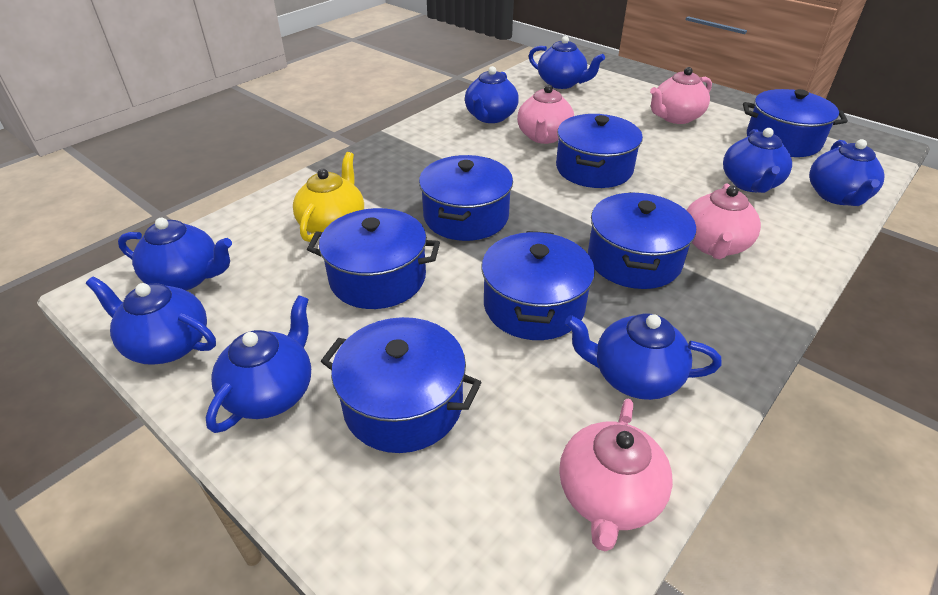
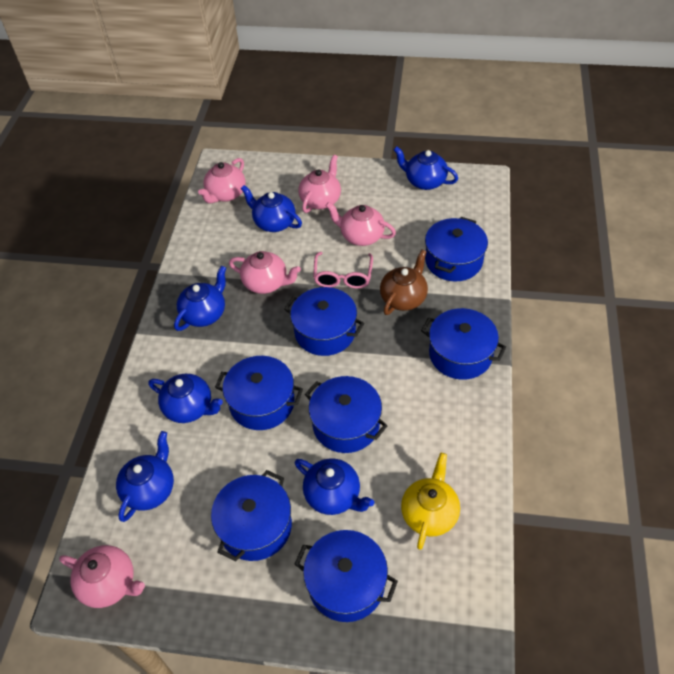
blue teapot: 8 -> 6
brown teapot: 0 -> 1
pink glasses: 0 -> 1
pink teapot: 4 -> 5

